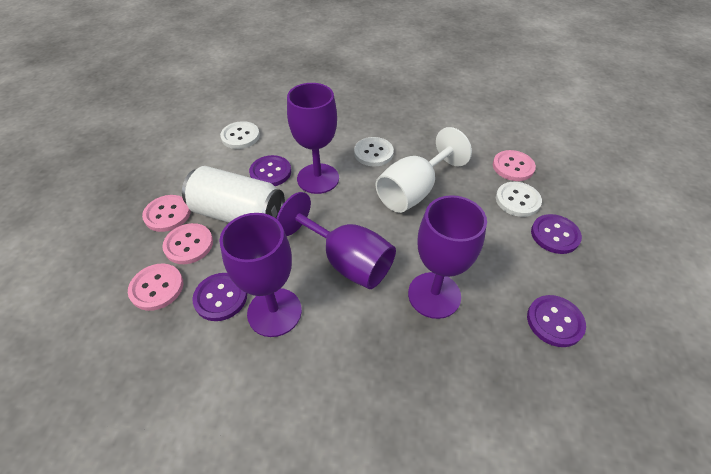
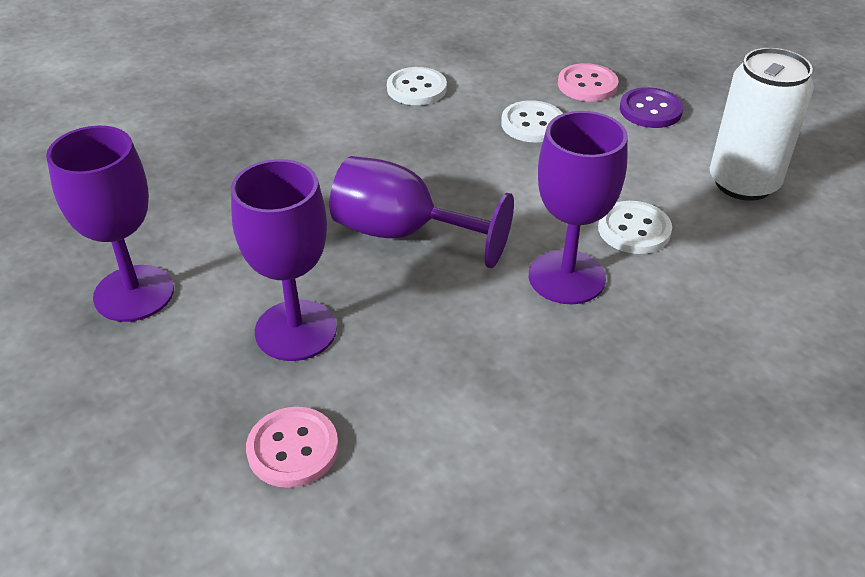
pink button: 4 -> 2
purple button: 4 -> 1
white goblet: 1 -> 0

